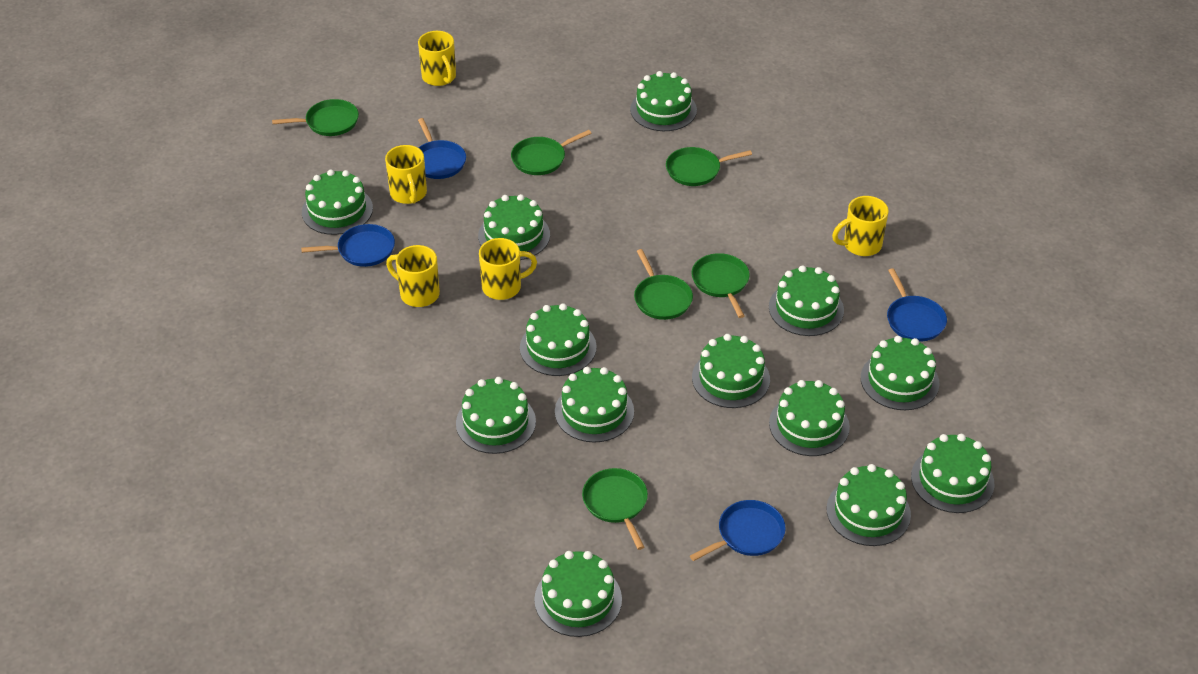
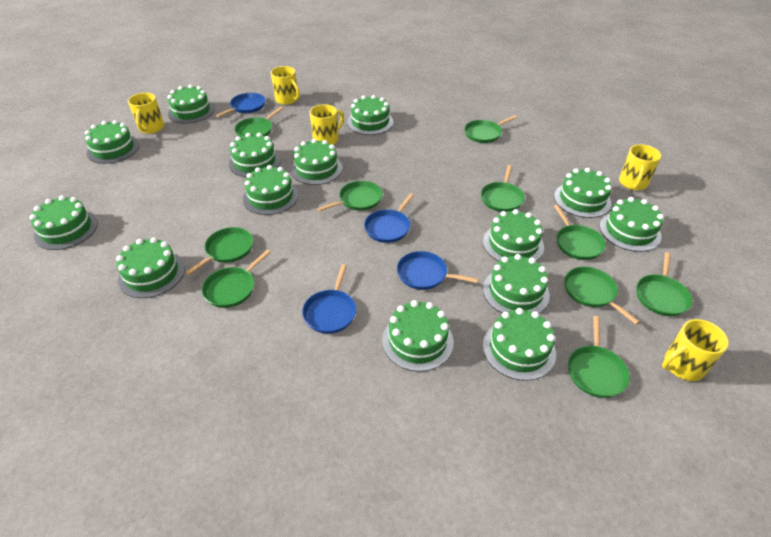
green cake: 13 -> 14
green pan: 6 -> 10

